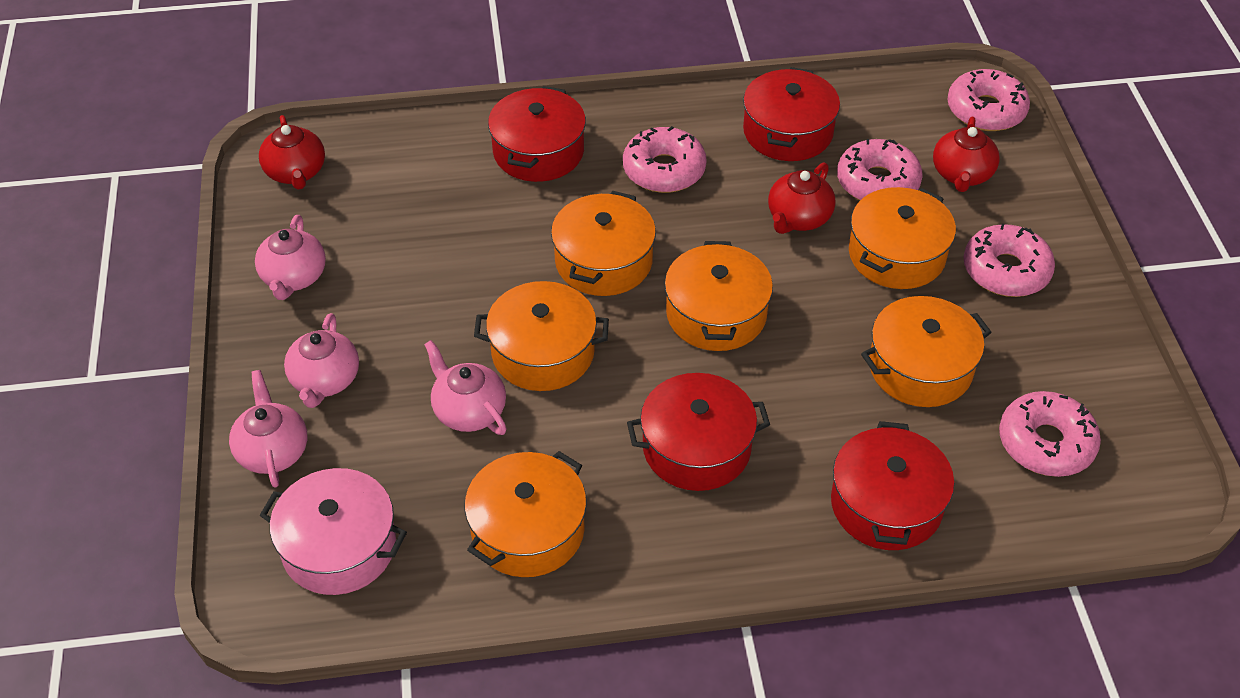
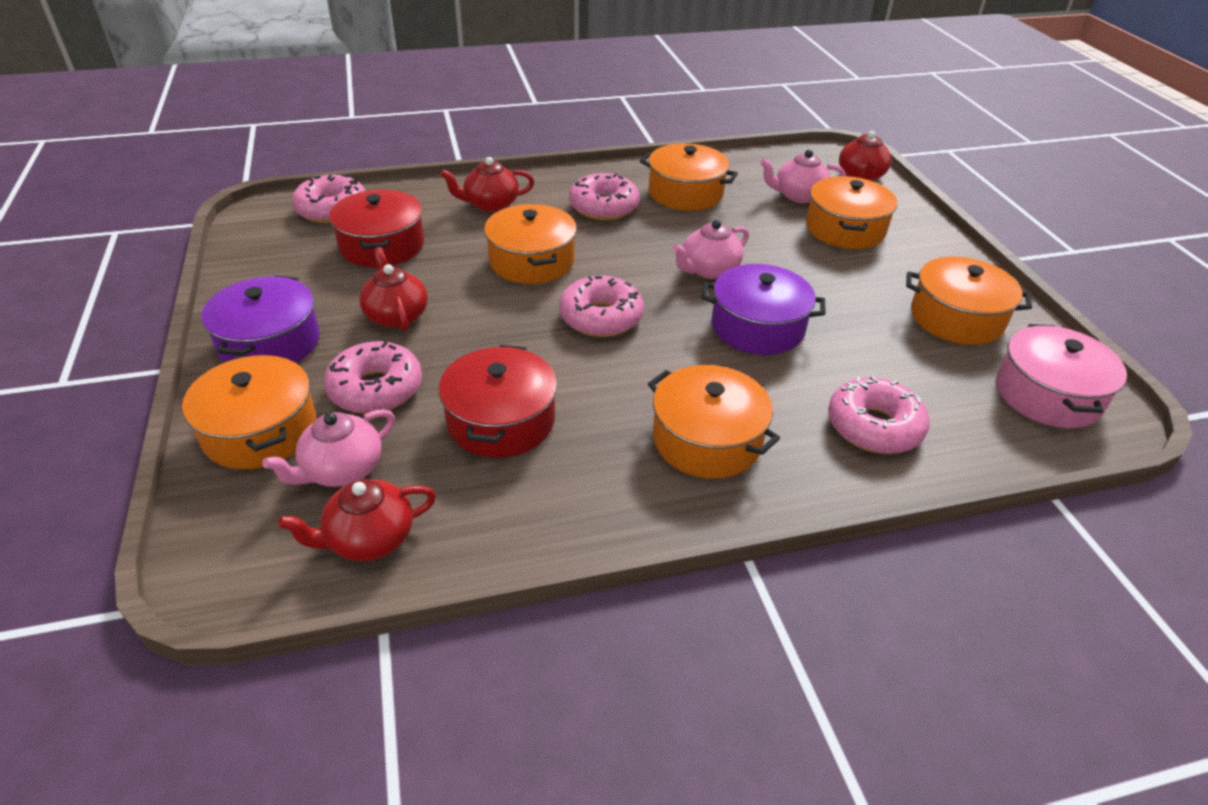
pink teapot: 4 -> 3
purple pot: 0 -> 2
red pot: 4 -> 2
red teapot: 3 -> 4

